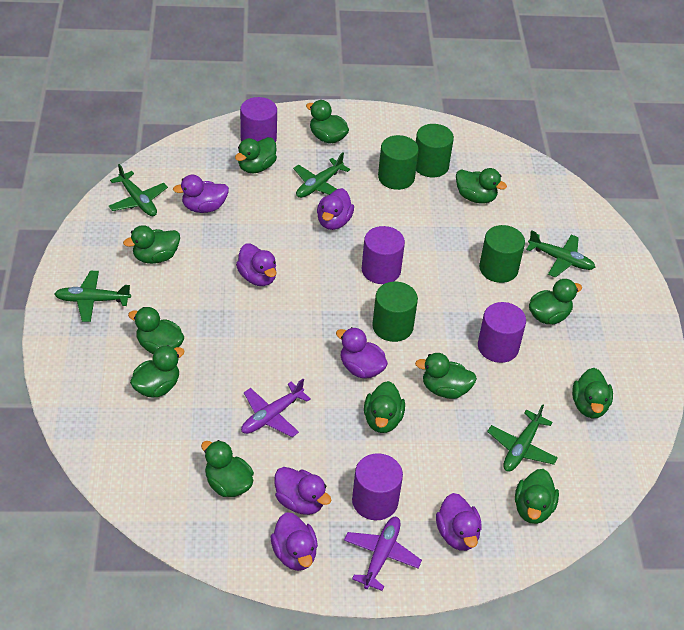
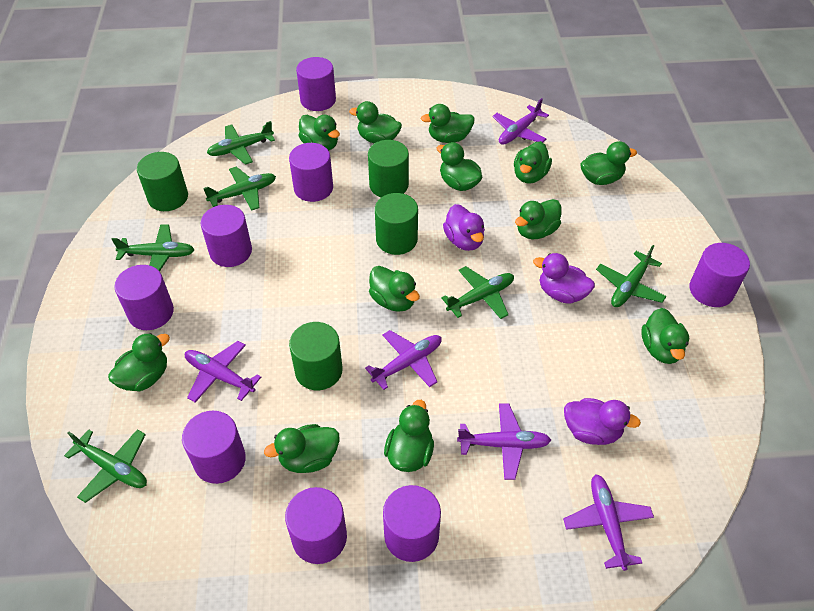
green plane: 5 -> 6
purple cylinder: 4 -> 8
purple duck: 7 -> 3
purple plane: 2 -> 5

